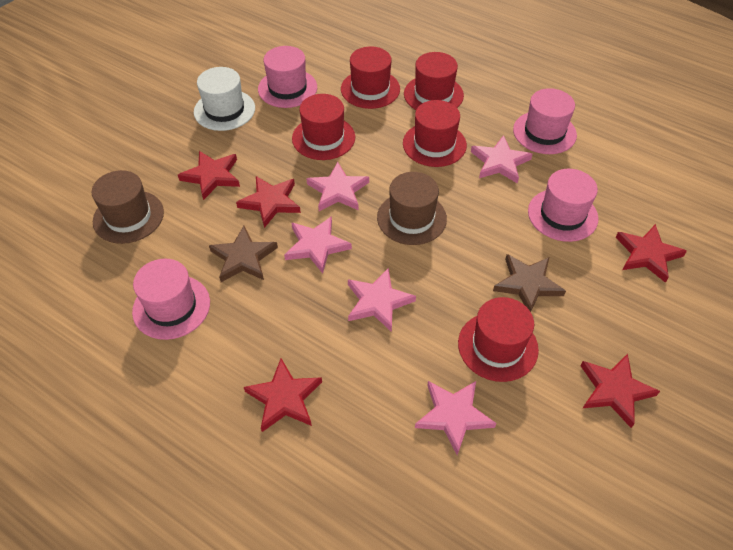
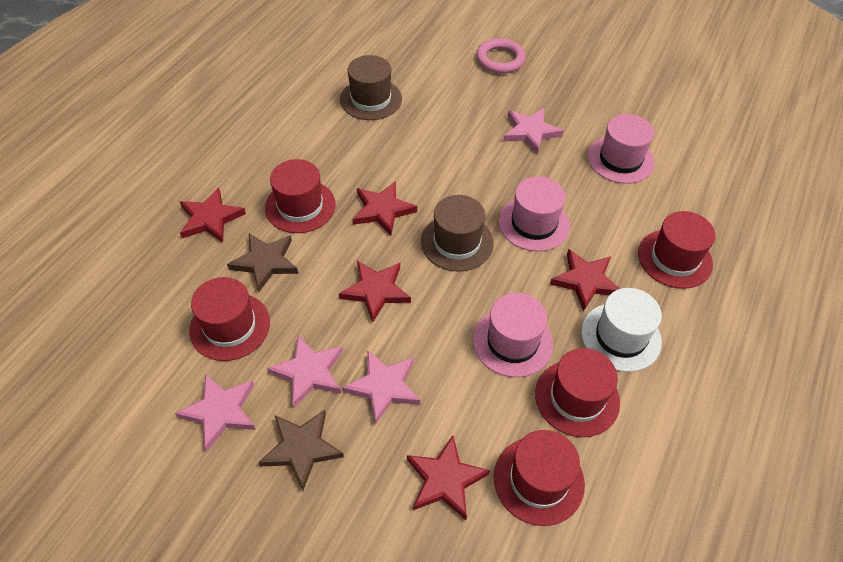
pink hat: 4 -> 3
pink ring: 0 -> 1
pink star: 5 -> 4

